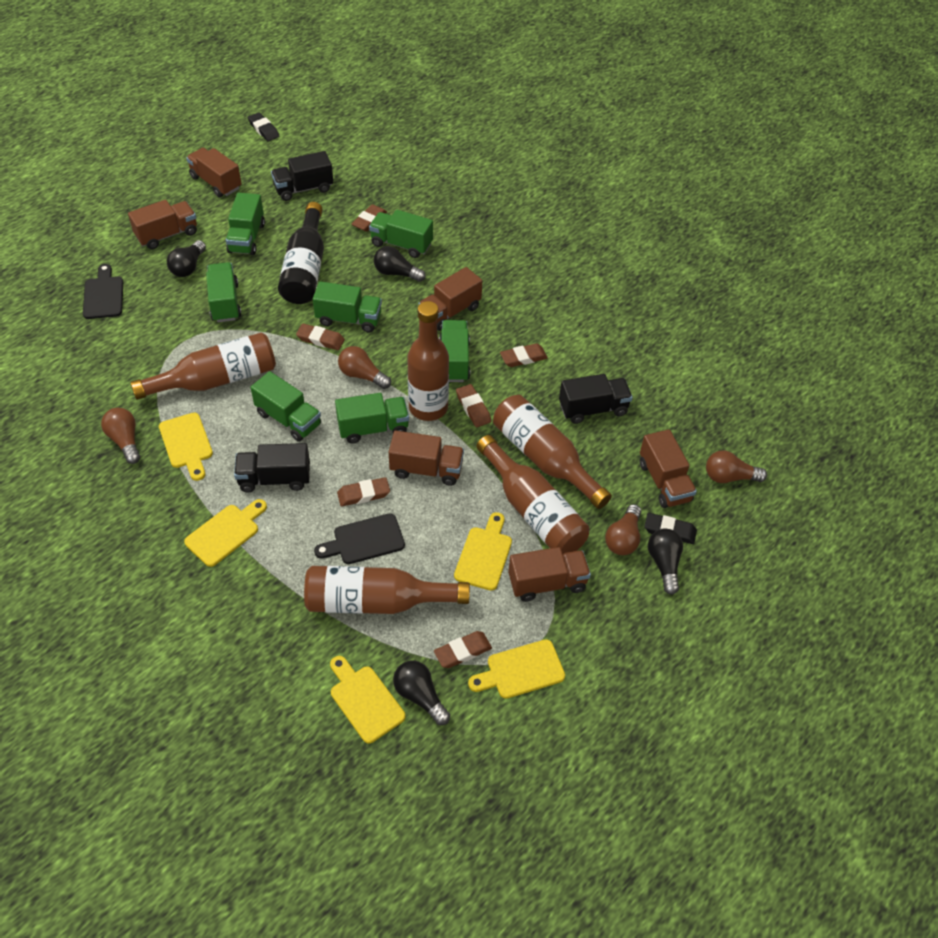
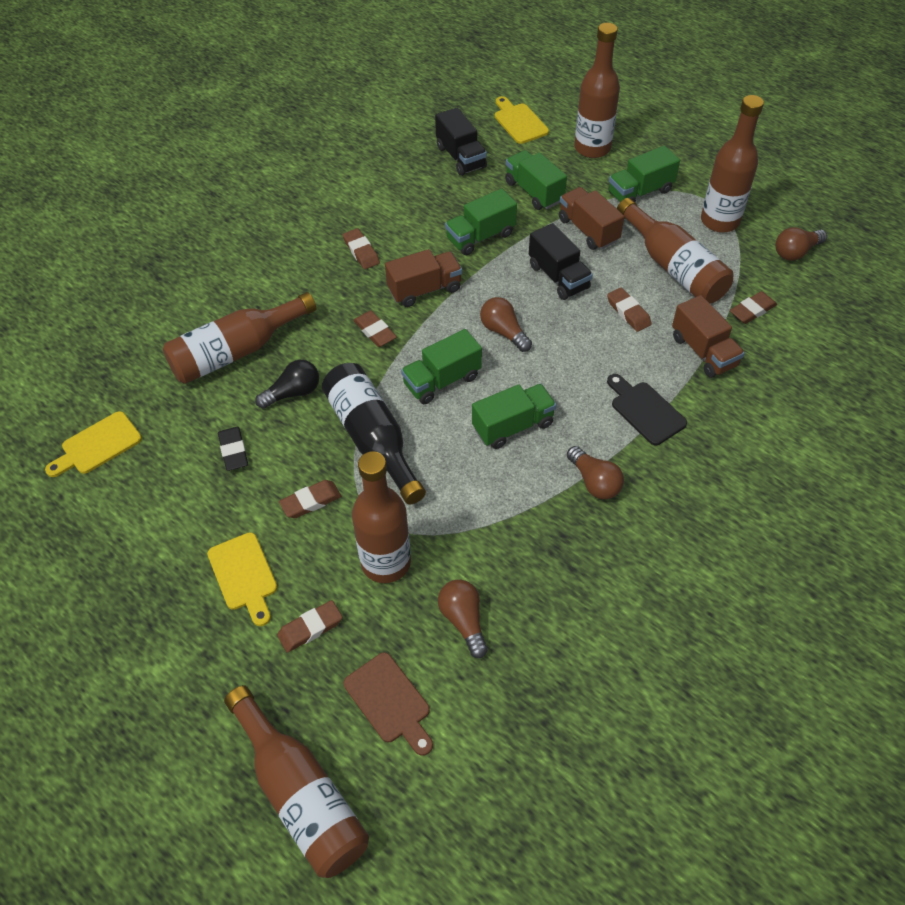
black cutting board: 2 -> 1
black eraser: 2 -> 1
black light bulb: 4 -> 1
black truck: 3 -> 2
brown bottle: 5 -> 6
brown cutting board: 0 -> 1
brown truck: 6 -> 3
green truck: 7 -> 5
yellow cutting board: 5 -> 3

